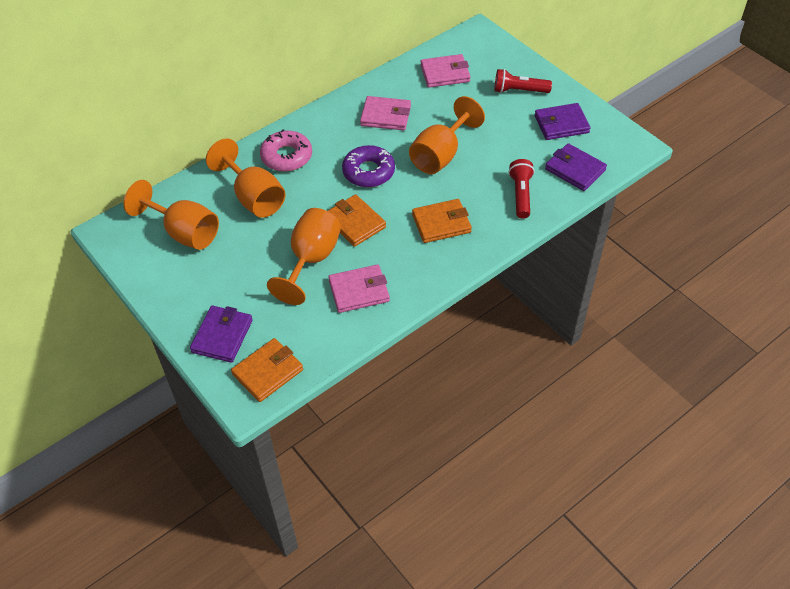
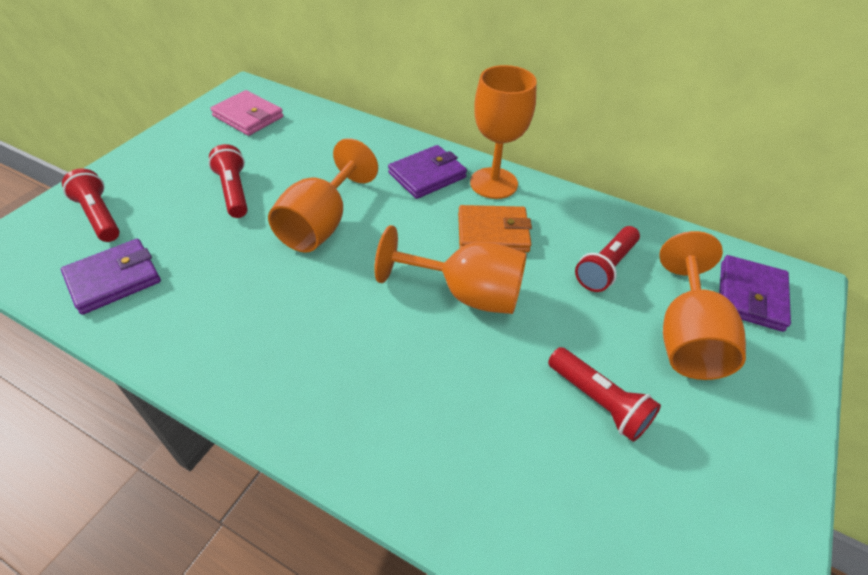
orange wallet: 3 -> 1
pink donut: 1 -> 0
pink wallet: 3 -> 1
purple donut: 1 -> 0
red flashlight: 2 -> 4

